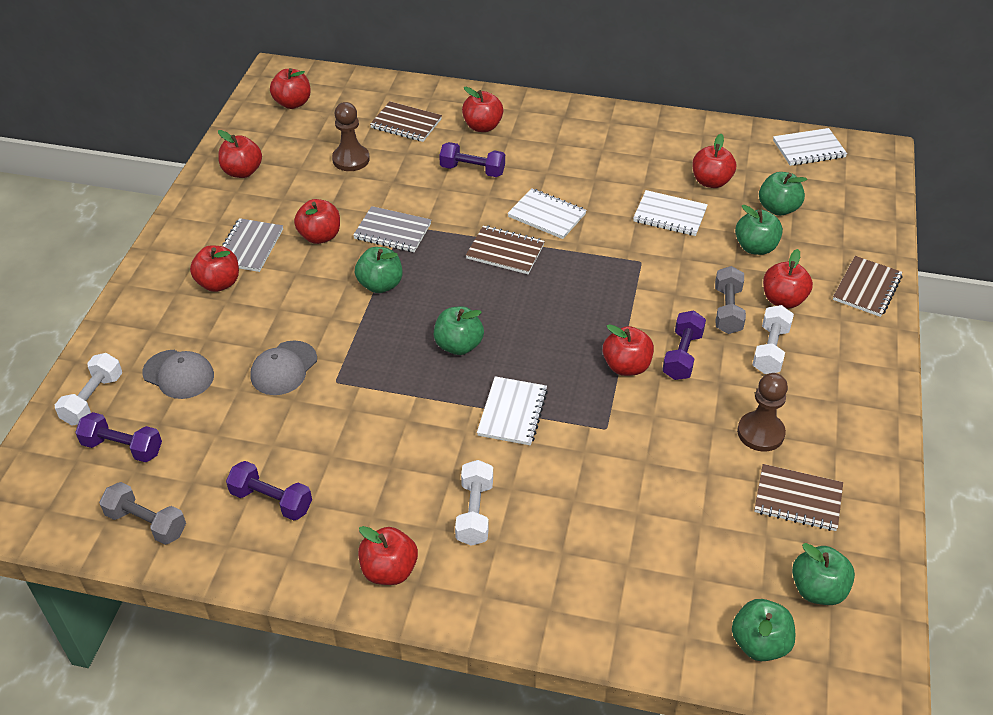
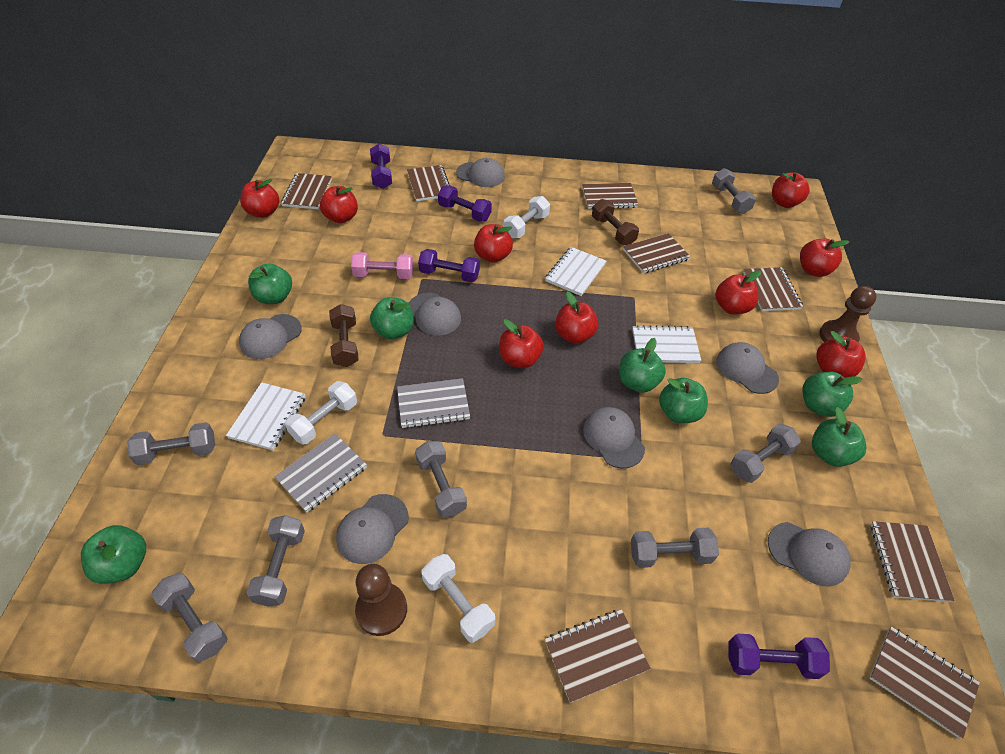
brown dumbbell: 0 -> 2
brown notebook: 4 -> 8
green apple: 6 -> 7
grey cap: 2 -> 7
grey dumbbell: 2 -> 7
pink dumbbell: 0 -> 1
white notebook: 4 -> 3

